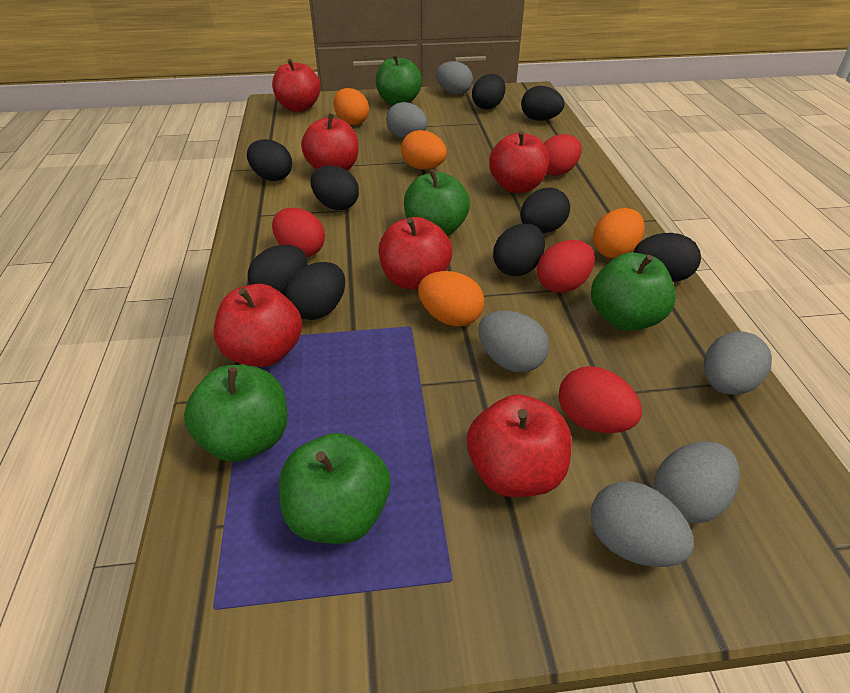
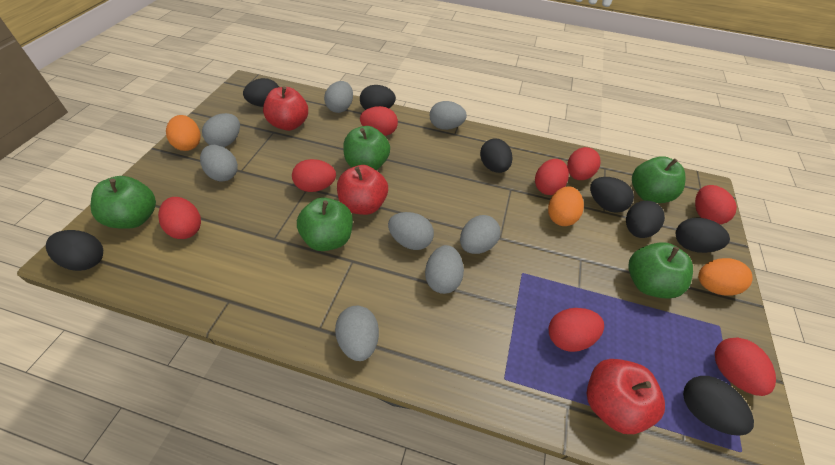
black egg: 9 -> 8
grey egg: 6 -> 8
orange egg: 4 -> 3
red apple: 6 -> 3
red egg: 4 -> 8

